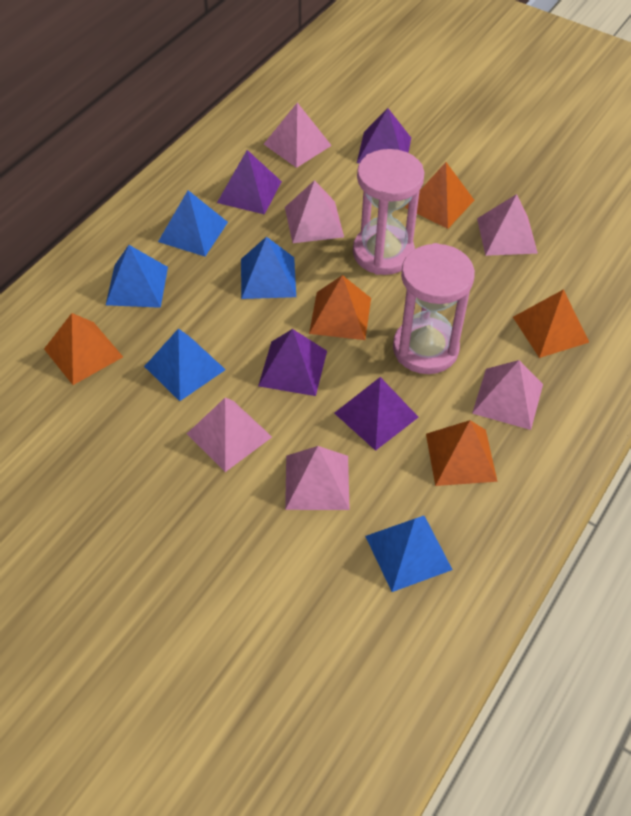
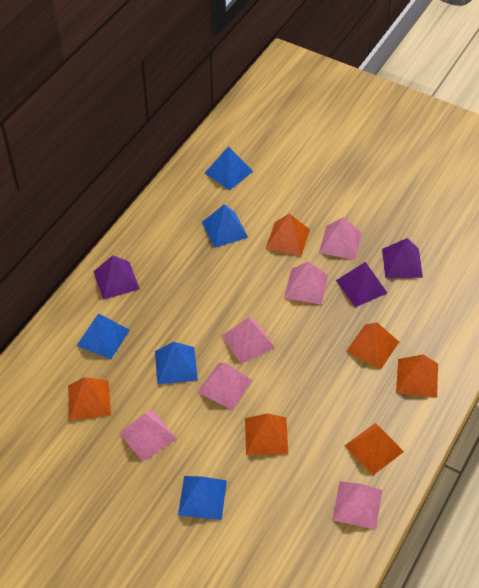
orange pyramid: 5 -> 6
pink hourglass: 2 -> 0
purple pyramid: 4 -> 3

